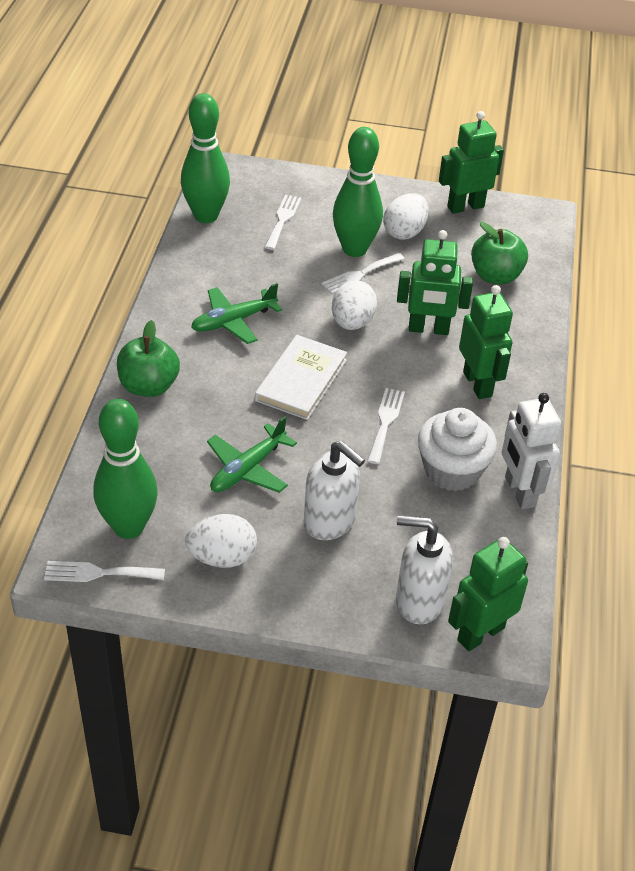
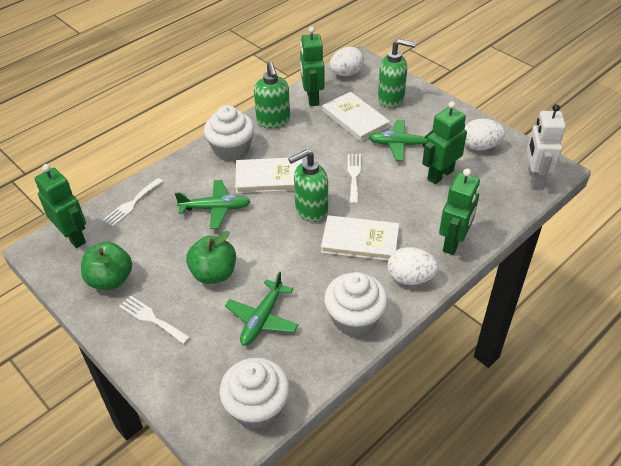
green bowling pin: 3 -> 0
green plane: 2 -> 3
green soap dispenser: 0 -> 3
white book: 1 -> 3
white cupcake: 1 -> 3
white fork: 4 -> 3
white soap dispenser: 2 -> 0

